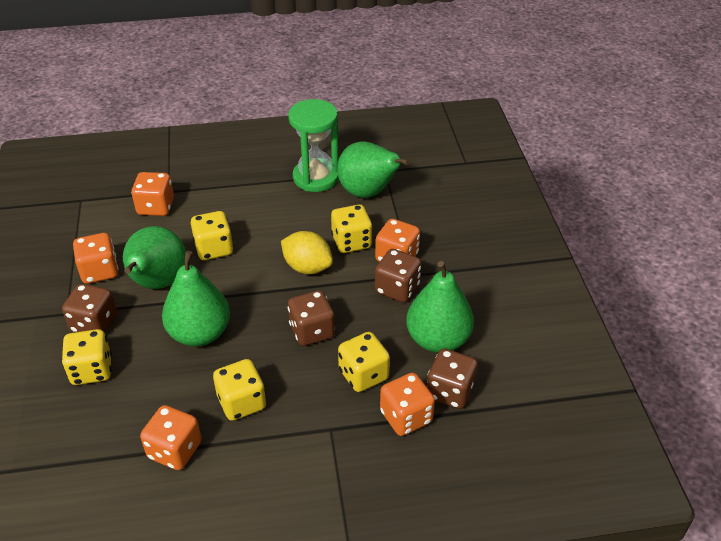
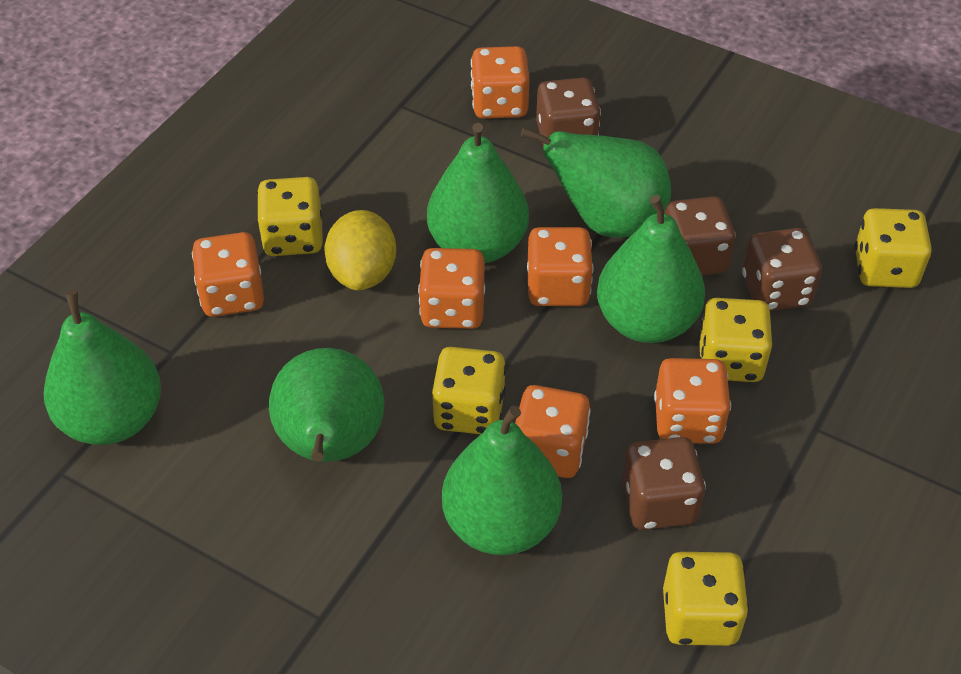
green hourglass: 1 -> 0
green pear: 4 -> 6
orange dice: 5 -> 6

